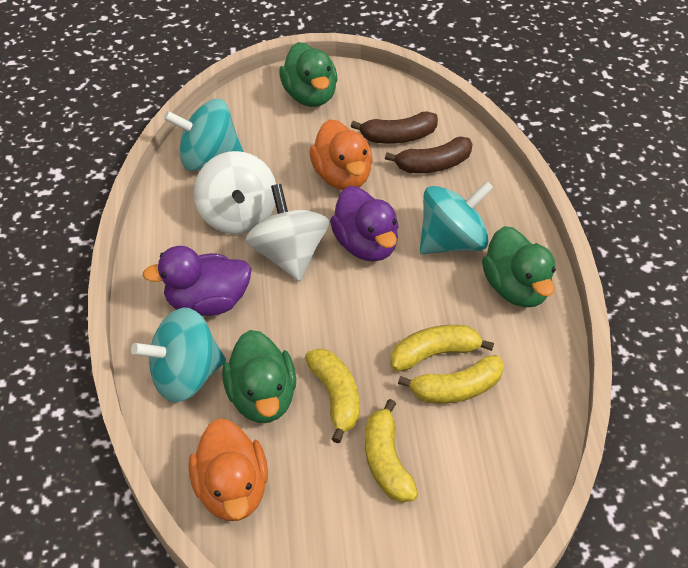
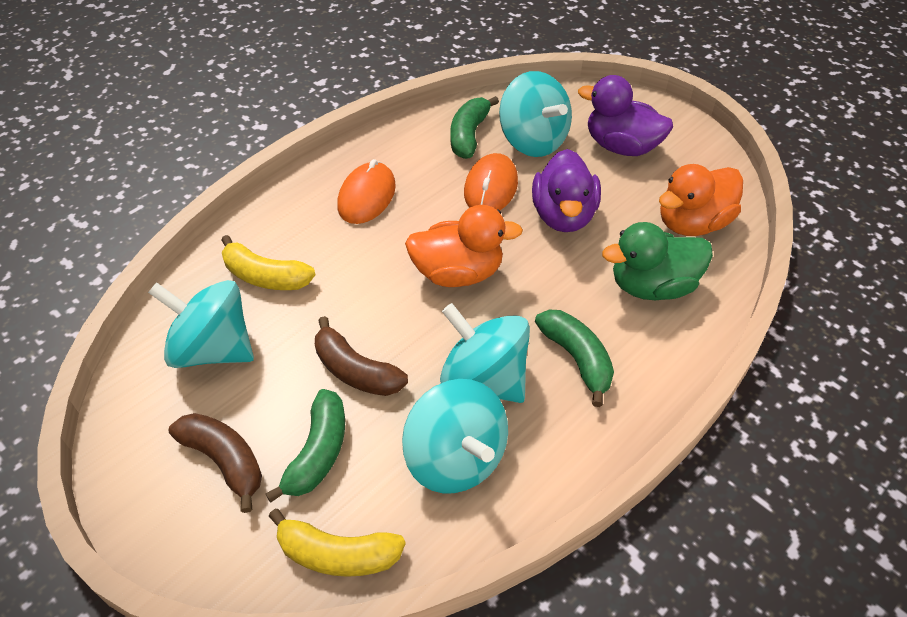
green banana: 0 -> 3
green duck: 3 -> 1
orange mouse: 0 -> 2
turquoise spinning top: 3 -> 4
white spinning top: 2 -> 0
yellow banana: 4 -> 2

